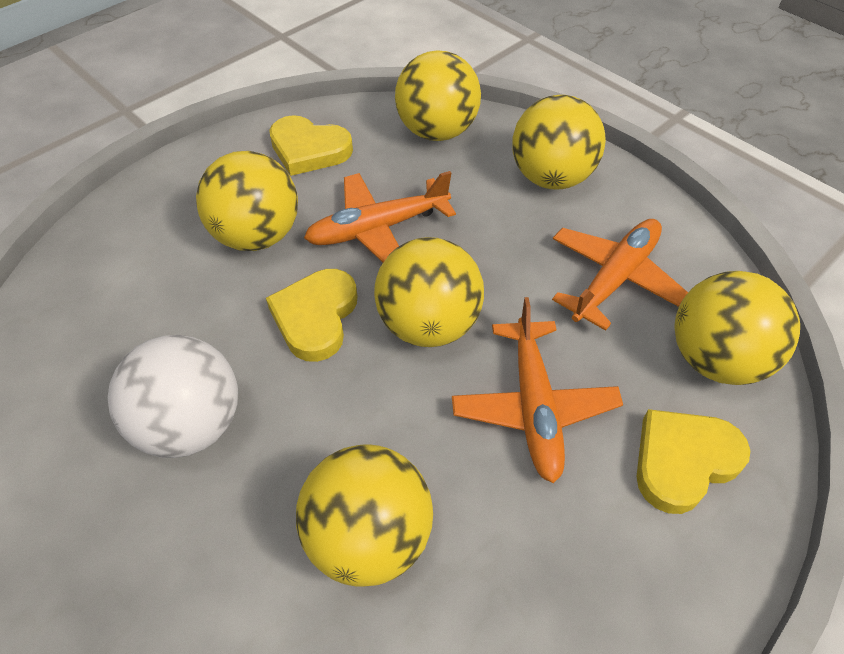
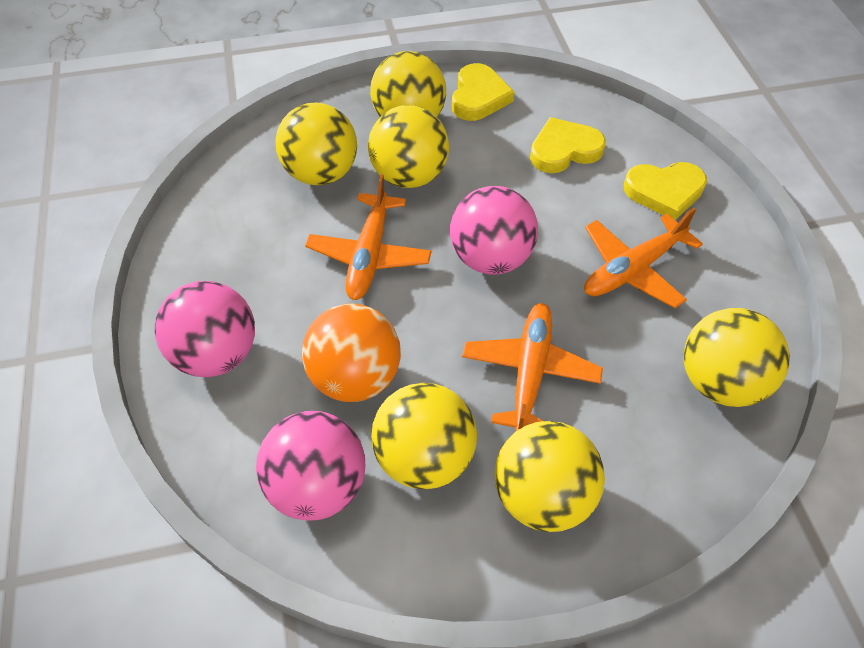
orange ball: 0 -> 1
pink ball: 0 -> 3
white ball: 1 -> 0

